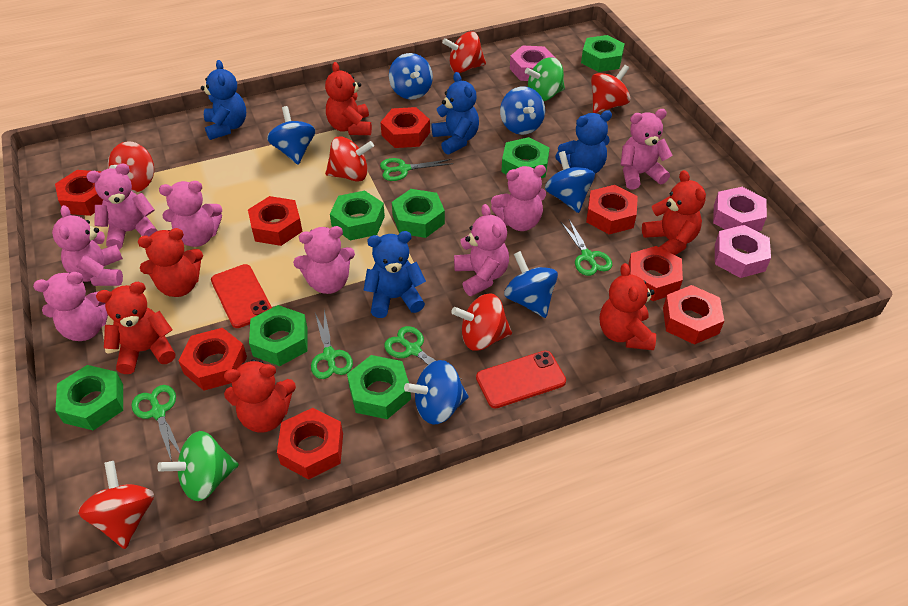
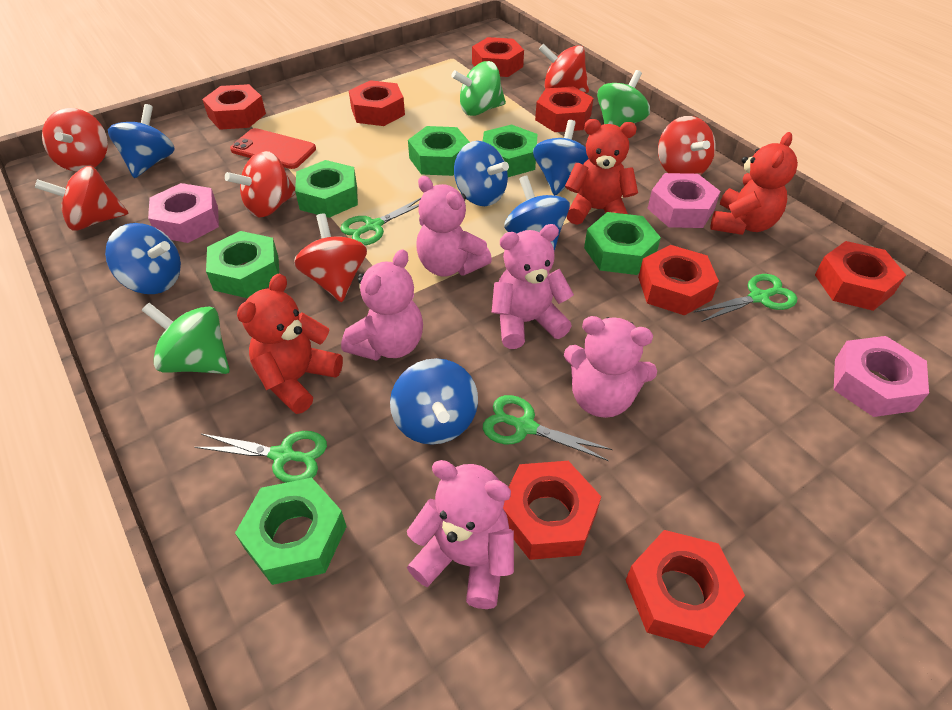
blue teddy bear: 4 -> 0
green nut: 7 -> 6
green scissors: 5 -> 4
green spinning top: 2 -> 3
pink teddy bear: 8 -> 5
red phone: 2 -> 1
red teddy bear: 6 -> 3

